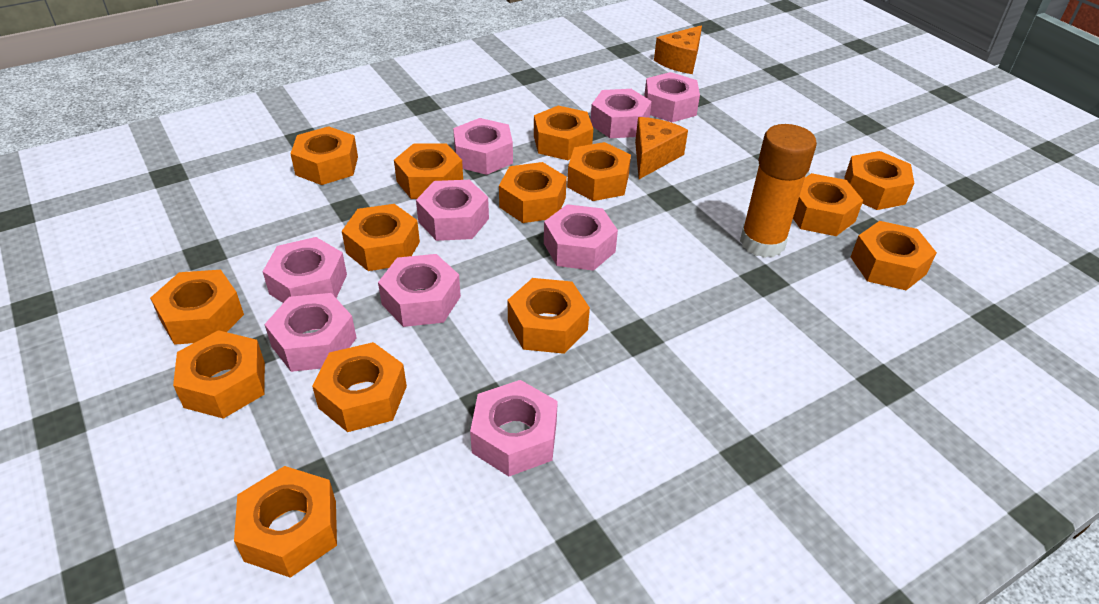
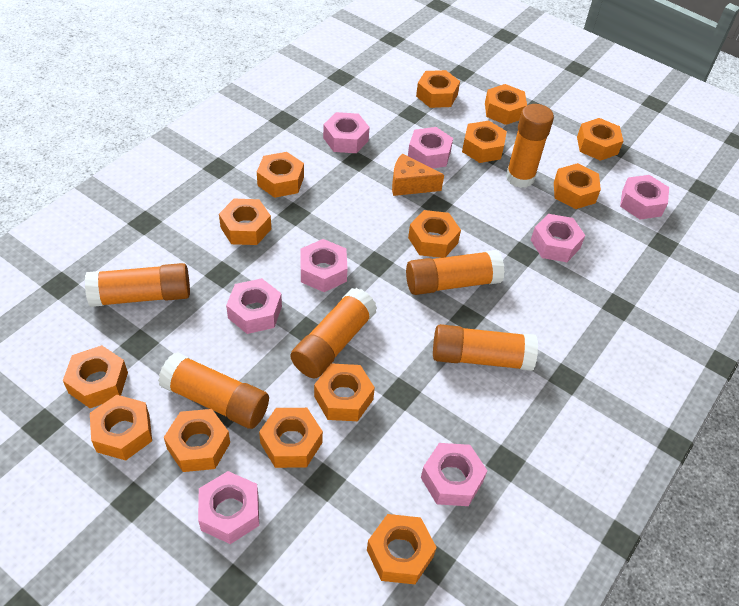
orange cheese: 2 -> 1
orange glue stick: 1 -> 6
pink nut: 9 -> 8

